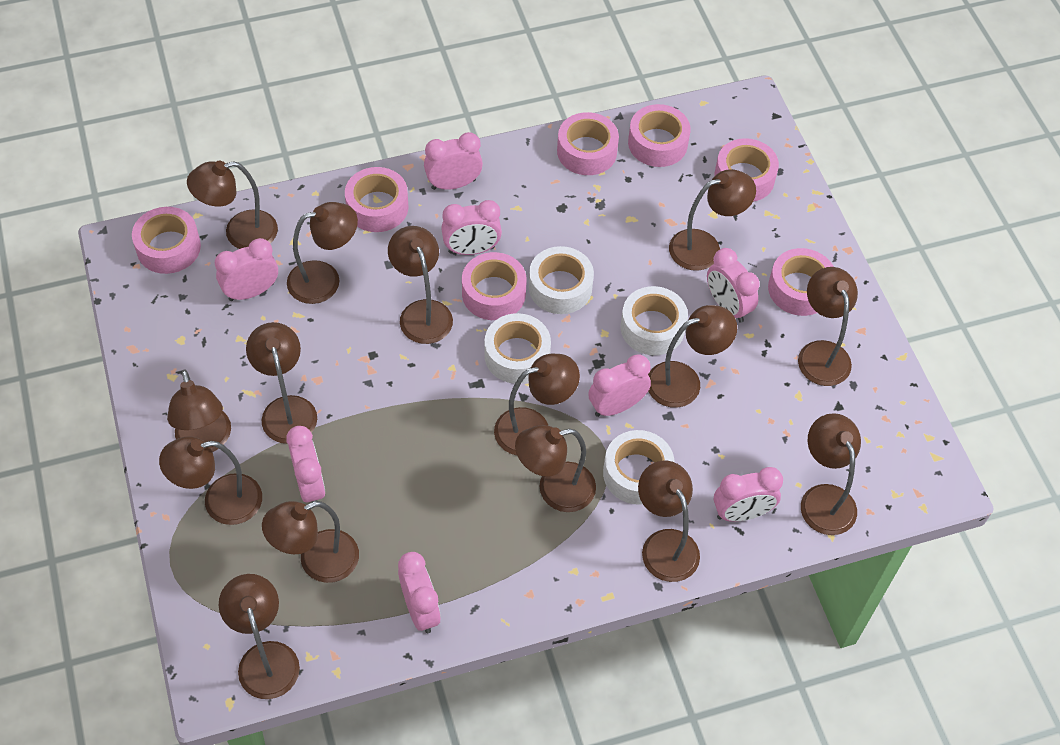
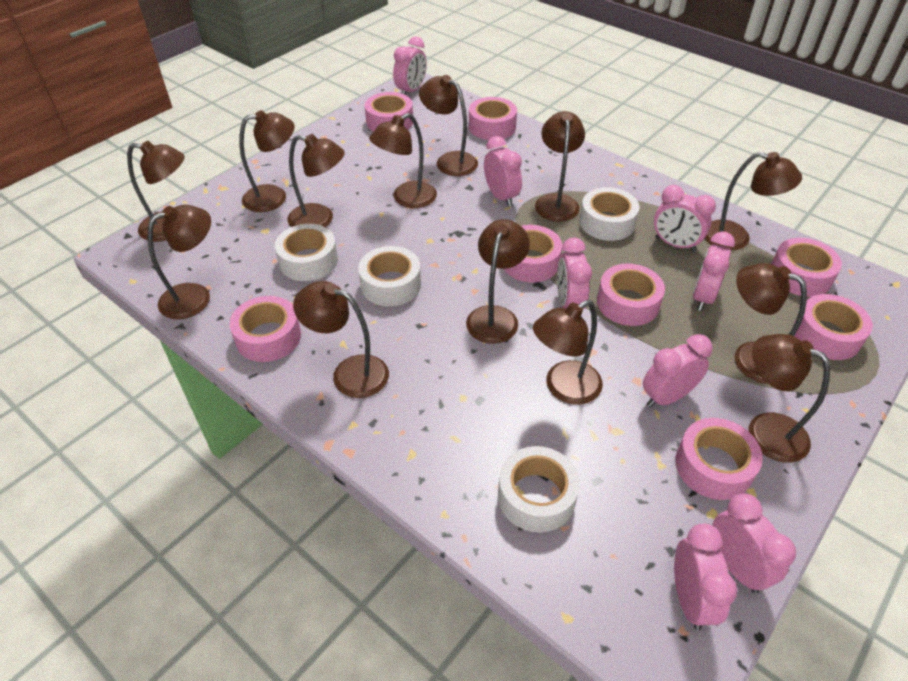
brown lamp: 15 -> 13
pink tape: 7 -> 8

